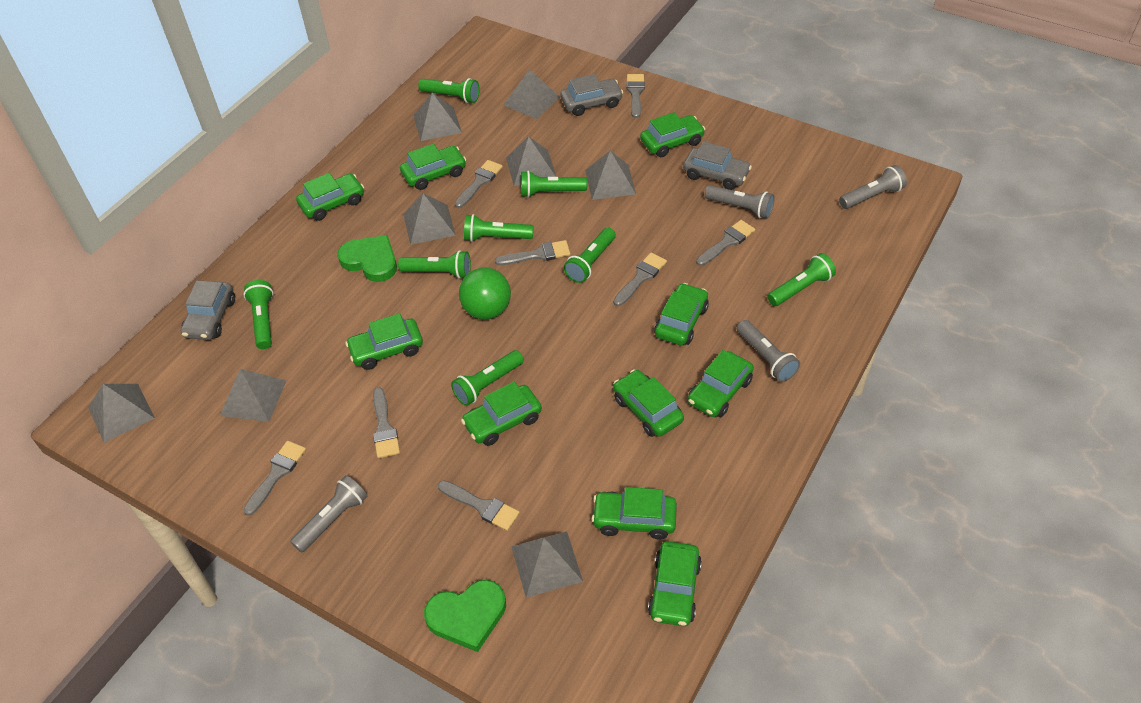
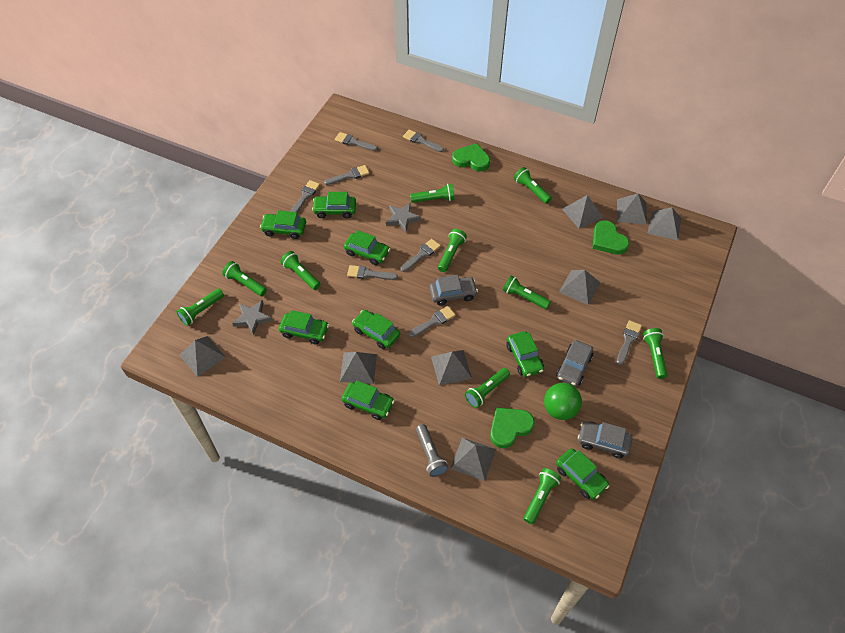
green car: 10 -> 8
green flashlight: 8 -> 10
green heart: 2 -> 3
grey flashlight: 4 -> 1
grey star: 0 -> 2

